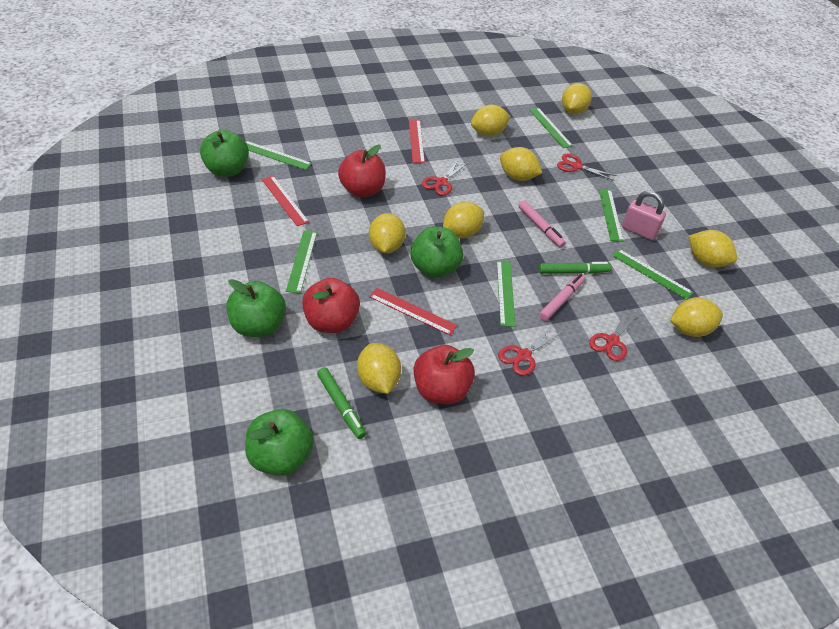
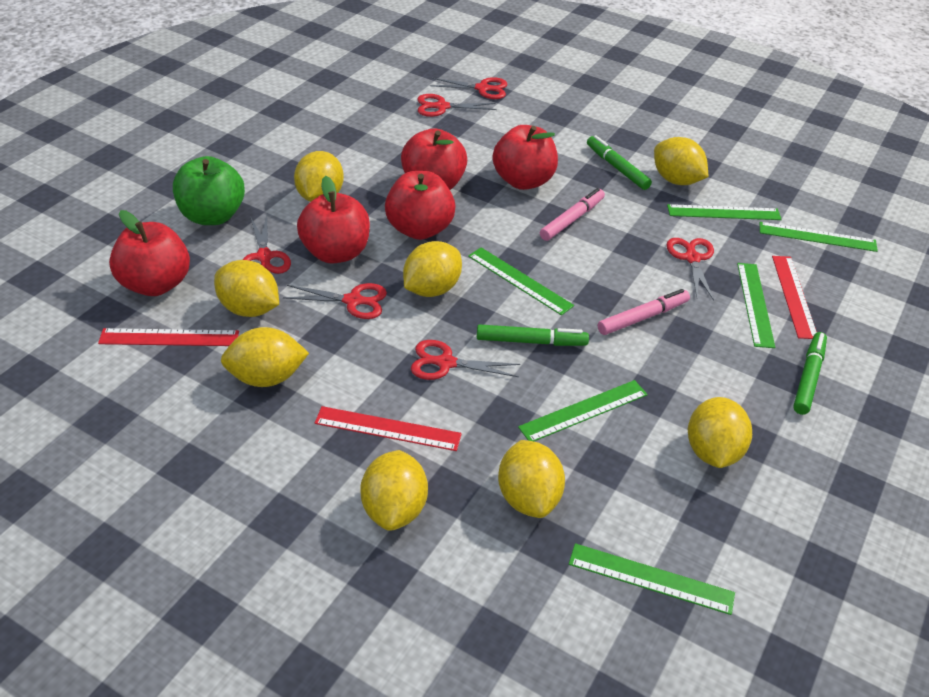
green apple: 4 -> 1
green marker: 2 -> 3
pink padlock: 1 -> 0
red apple: 3 -> 5
red scissors: 4 -> 6

